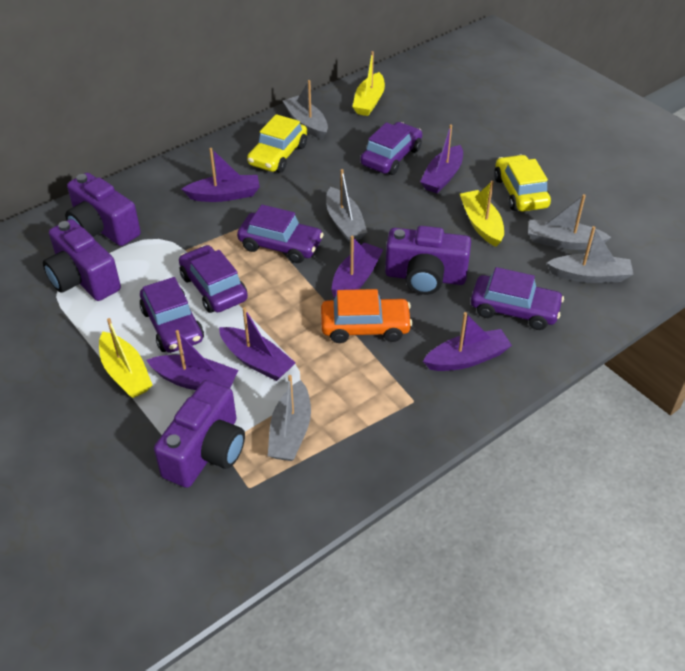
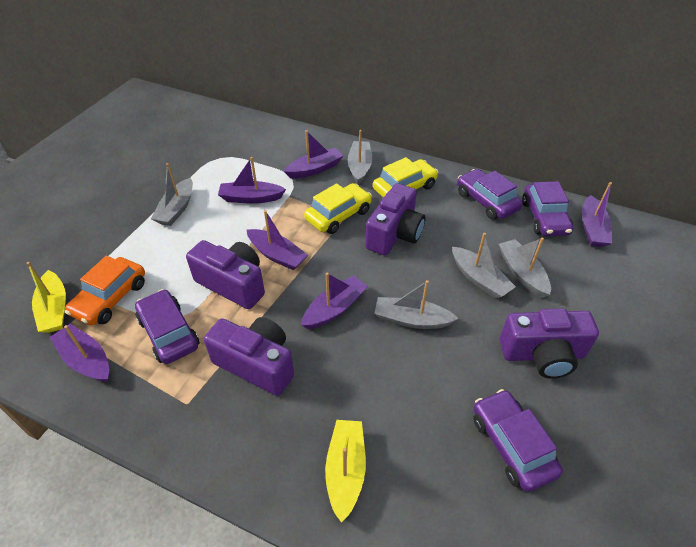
purple car: 5 -> 4
yellow boat: 3 -> 2

